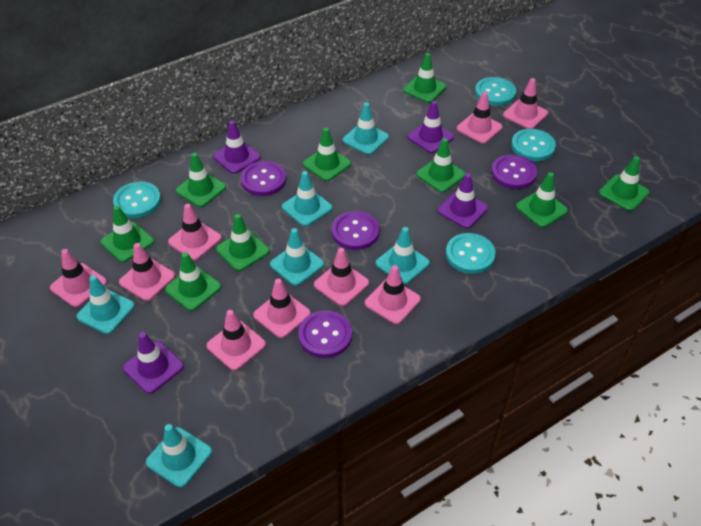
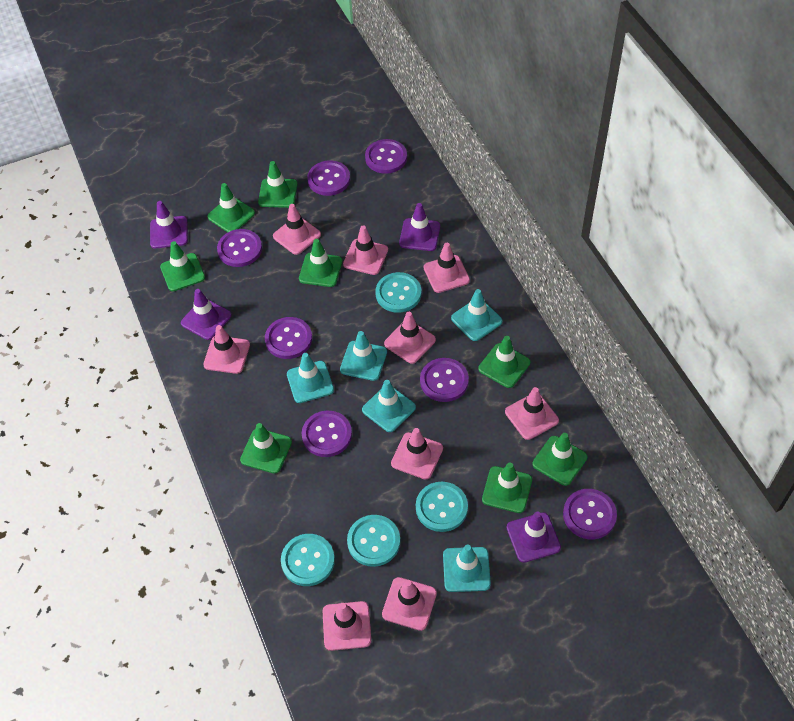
green traffic cone: 9 -> 8
purple button: 4 -> 7
turquoise traffic cone: 6 -> 5

